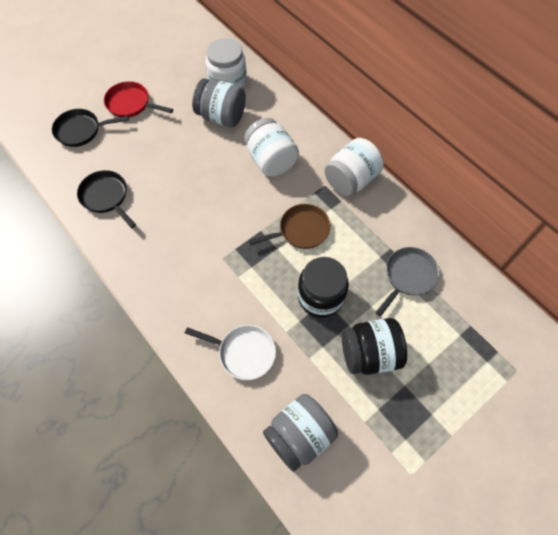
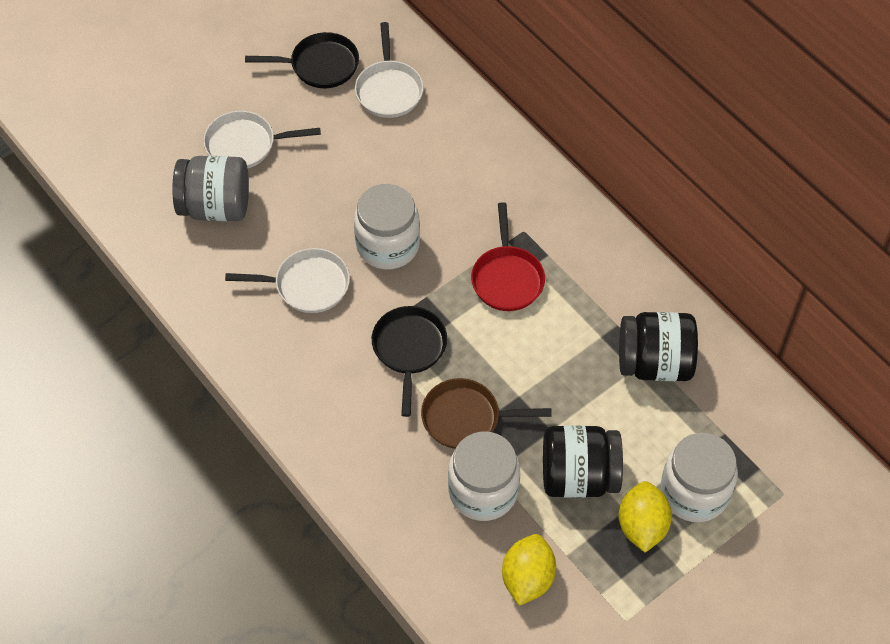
grey jar: 2 -> 1
grey pan: 1 -> 0
white pan: 1 -> 3
yellow lemon: 0 -> 2

